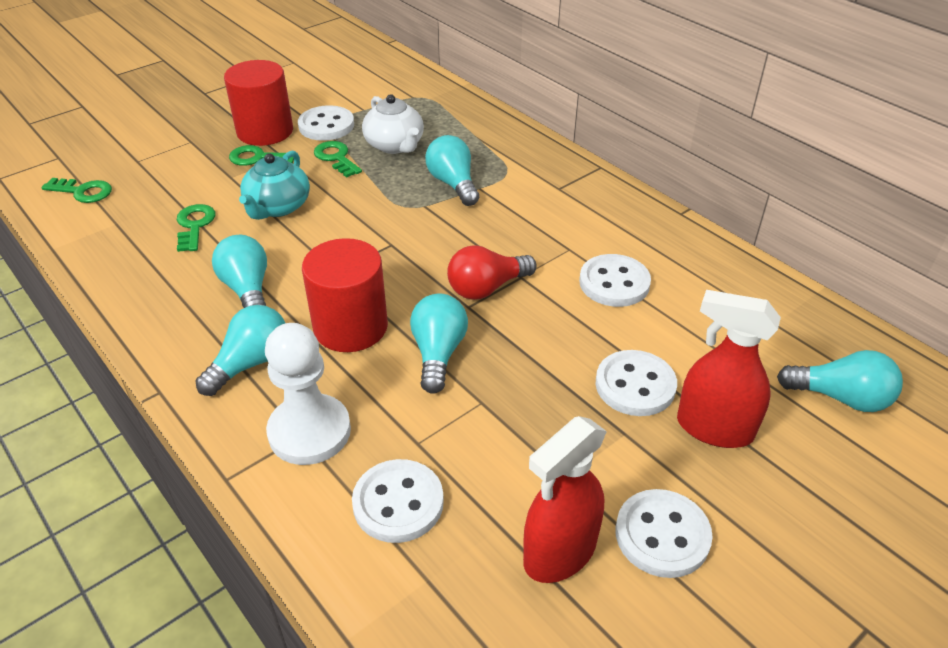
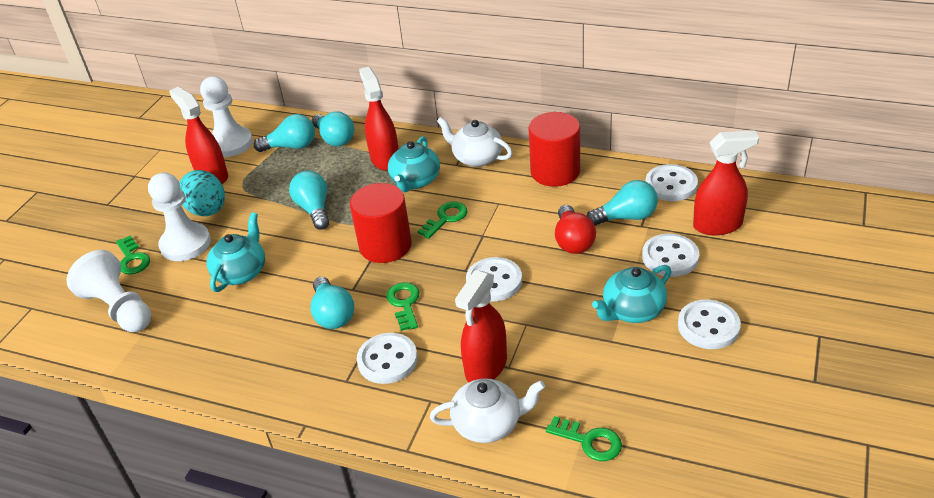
red spray bottle: 2 -> 4
turquoise egg: 0 -> 1
turquoise teapot: 1 -> 3
white pawn: 1 -> 3
white teapot: 1 -> 2

